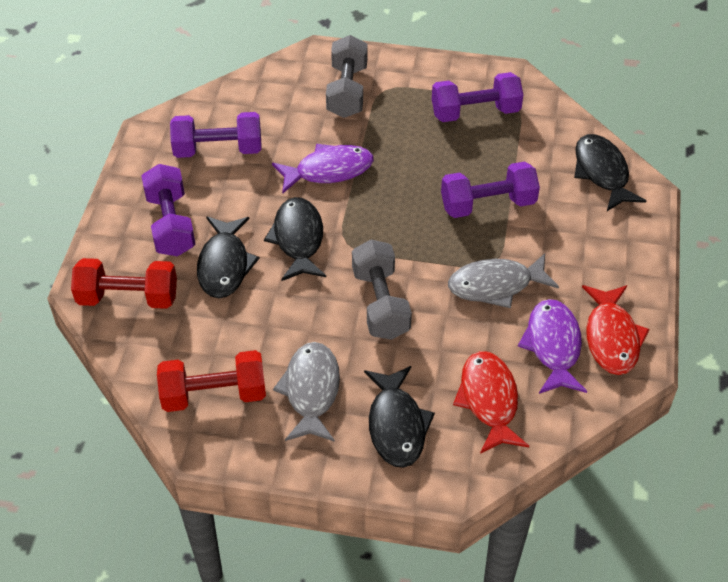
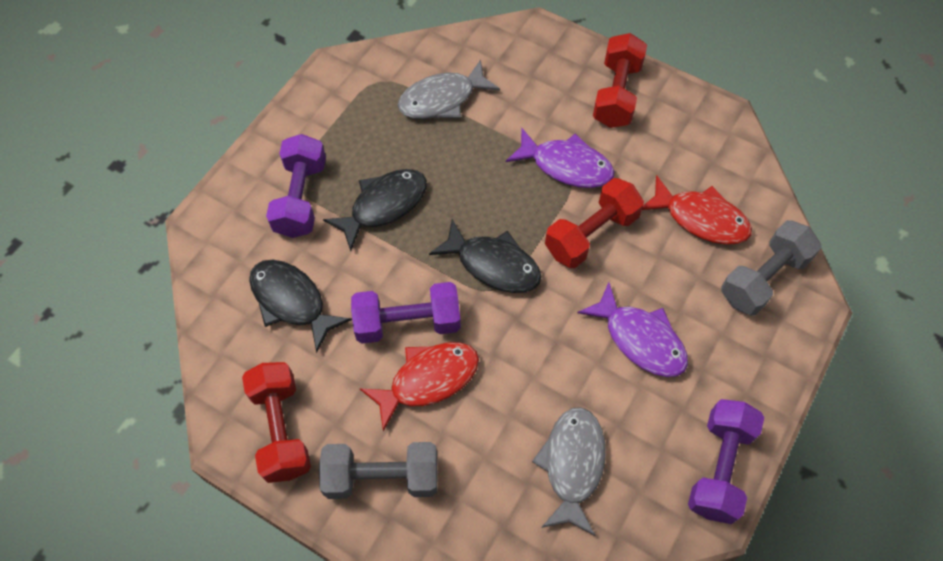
black fish: 4 -> 3
purple dumbbell: 4 -> 3
red dumbbell: 2 -> 3

